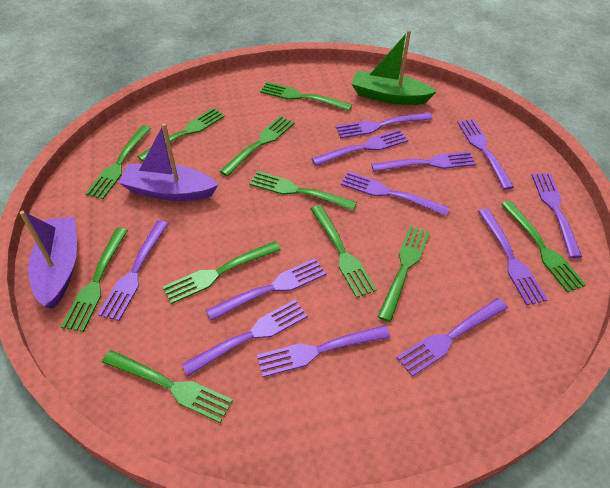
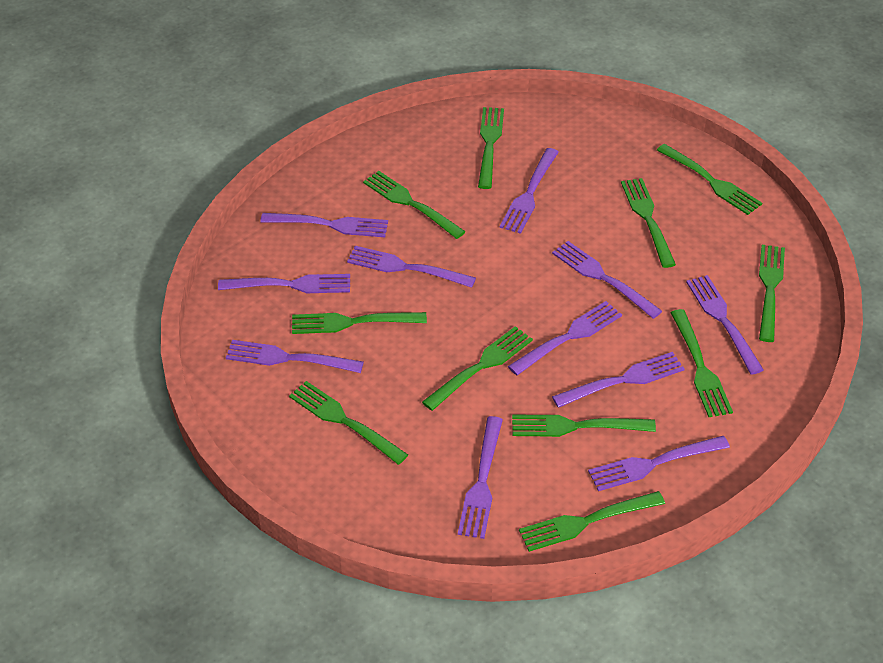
green boat: 1 -> 0
purple boat: 2 -> 0
purple fork: 12 -> 11

